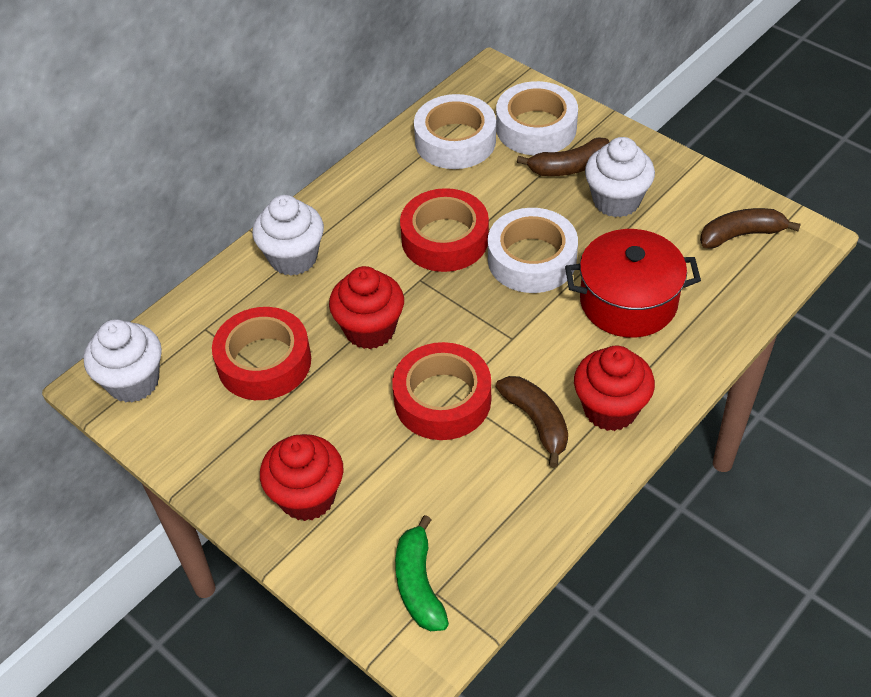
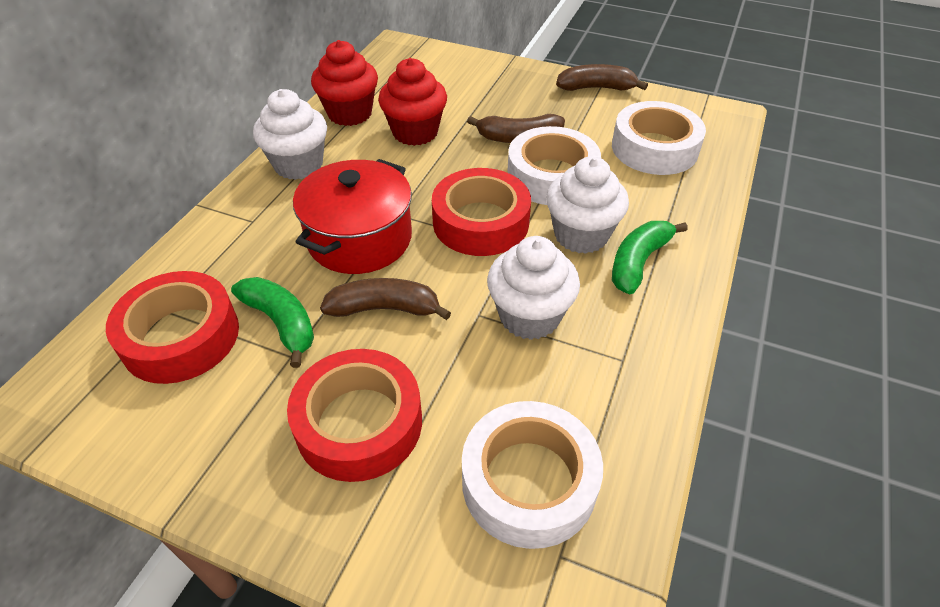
green banana: 1 -> 2
red cupcake: 3 -> 2

